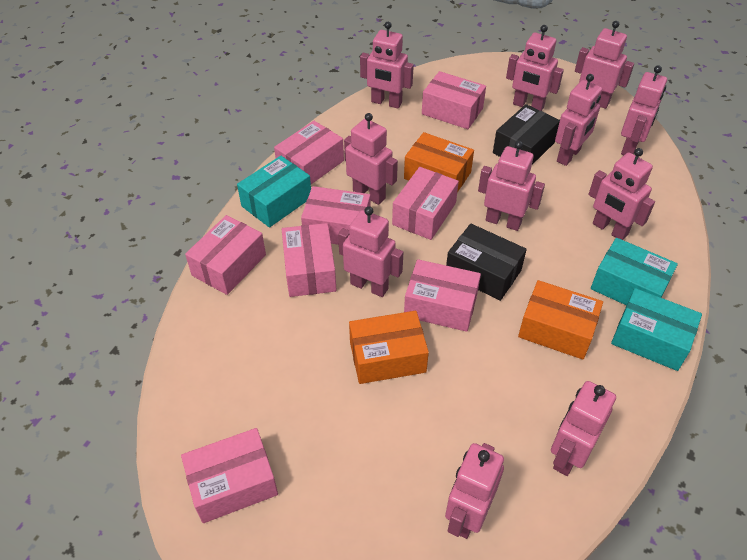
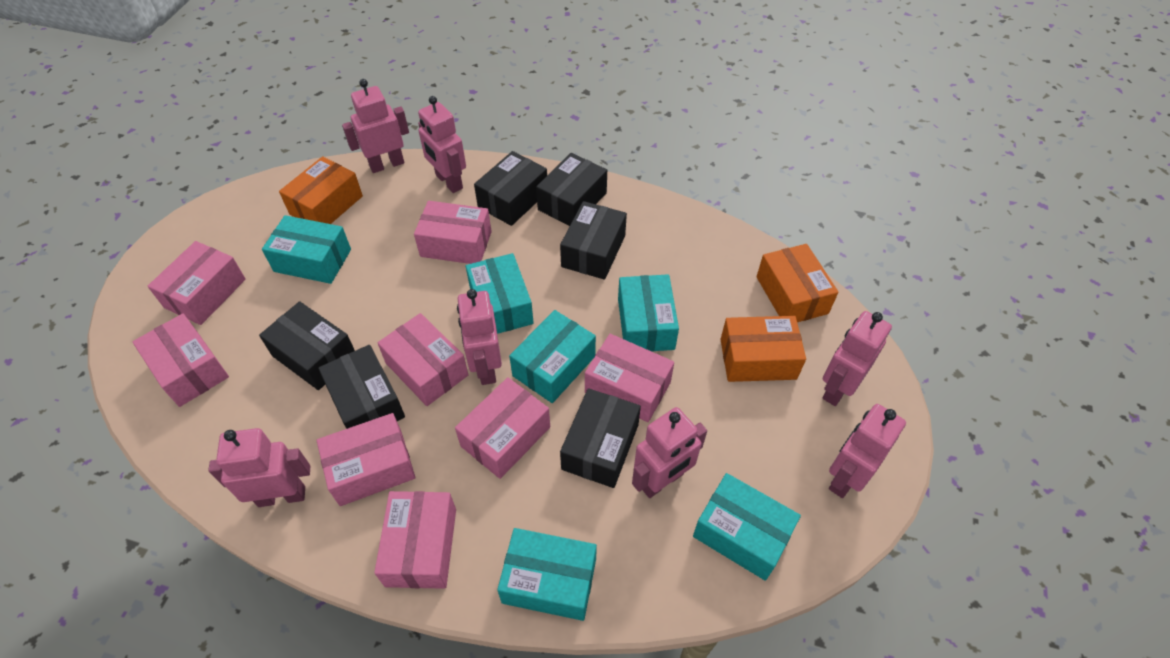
black box: 2 -> 6
pink robot: 11 -> 7
turquoise box: 3 -> 6

